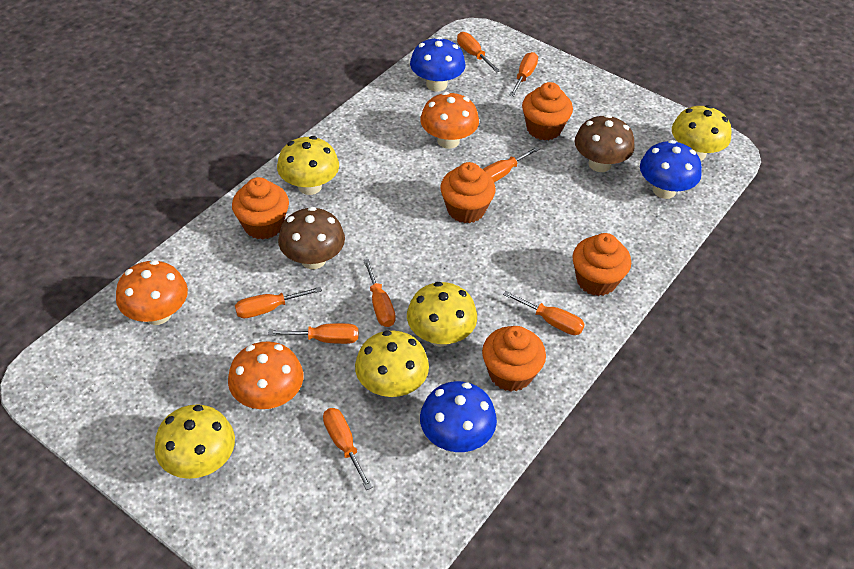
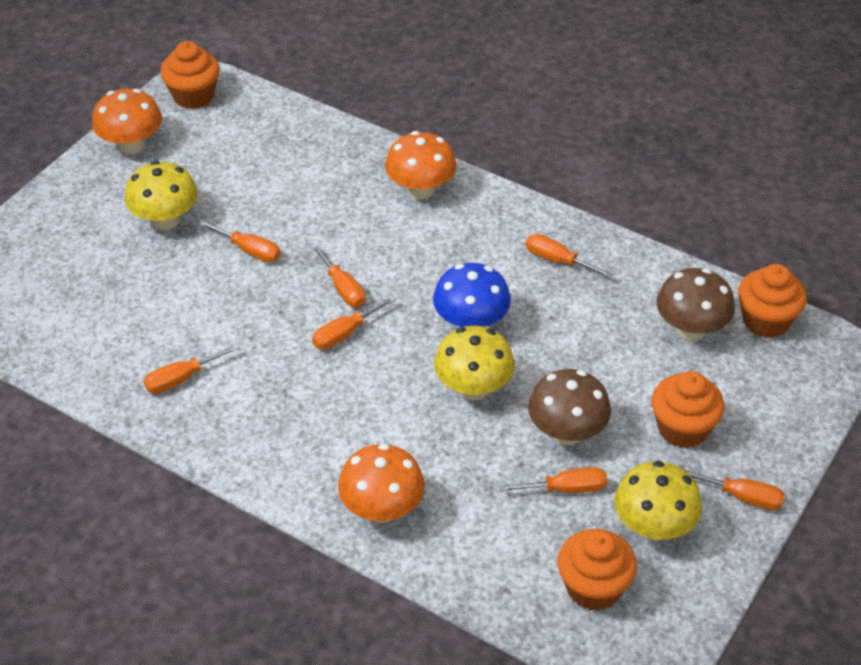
blue mushroom: 3 -> 1
orange cupcake: 5 -> 4
orange screwdriver: 8 -> 7
yellow mushroom: 5 -> 3

